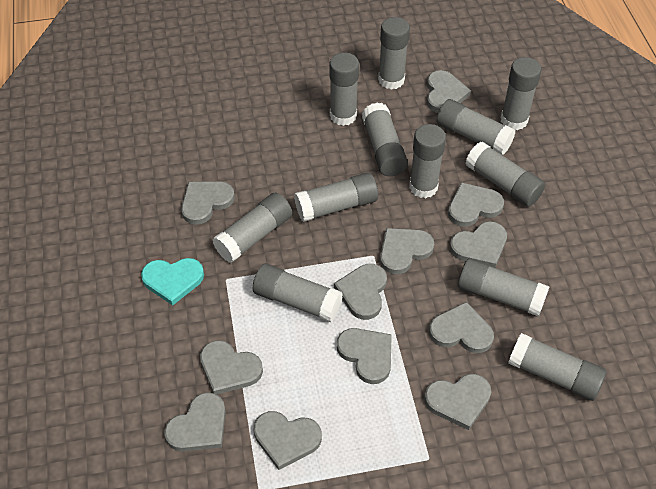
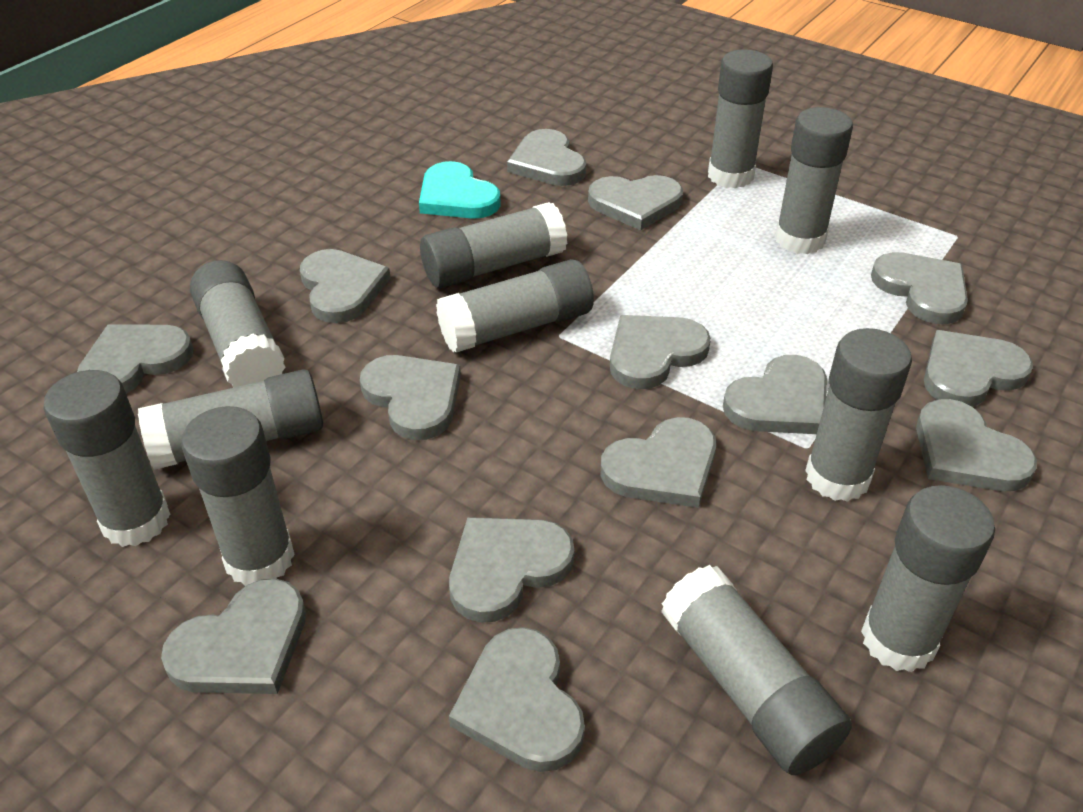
grey glue stick: 12 -> 11
grey heart: 12 -> 14

